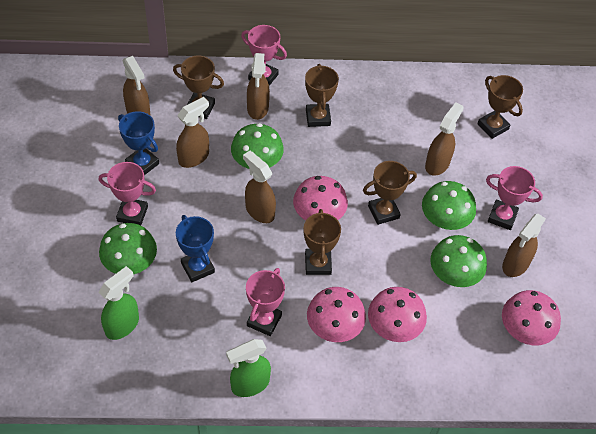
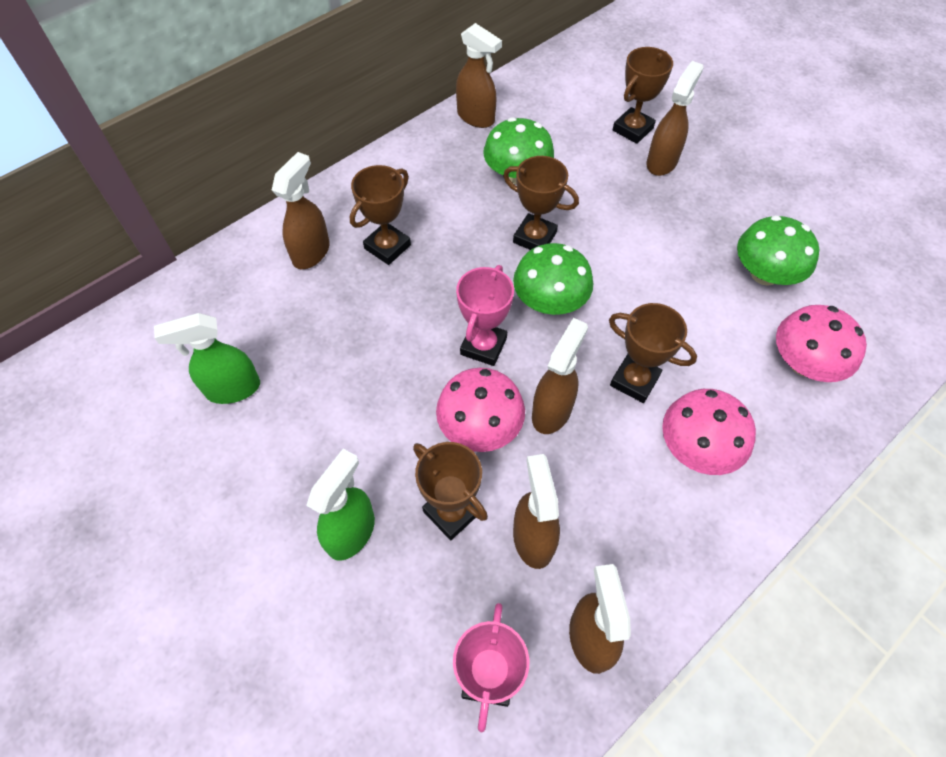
blue trophy: 2 -> 0
green mushroom: 4 -> 3
pink mushroom: 4 -> 3
pink trophy: 4 -> 2

